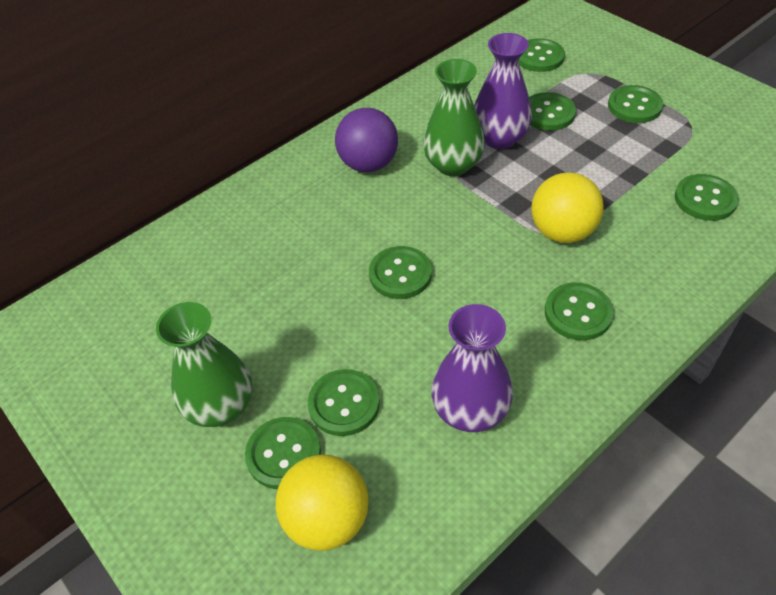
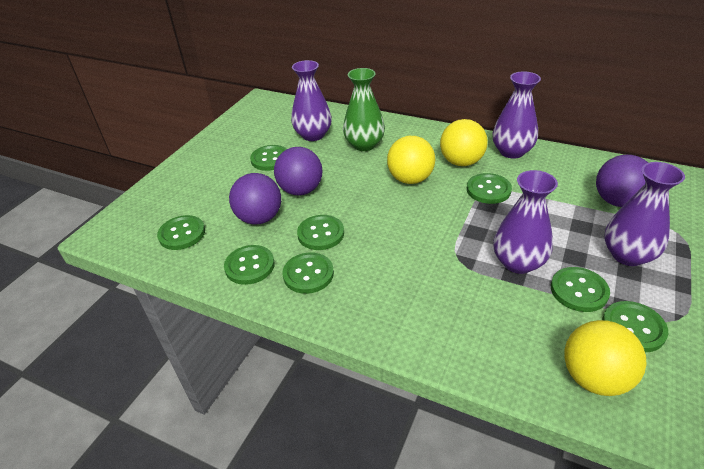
green vase: 2 -> 1
purple ball: 1 -> 3
purple vase: 2 -> 4
yellow ball: 2 -> 3

